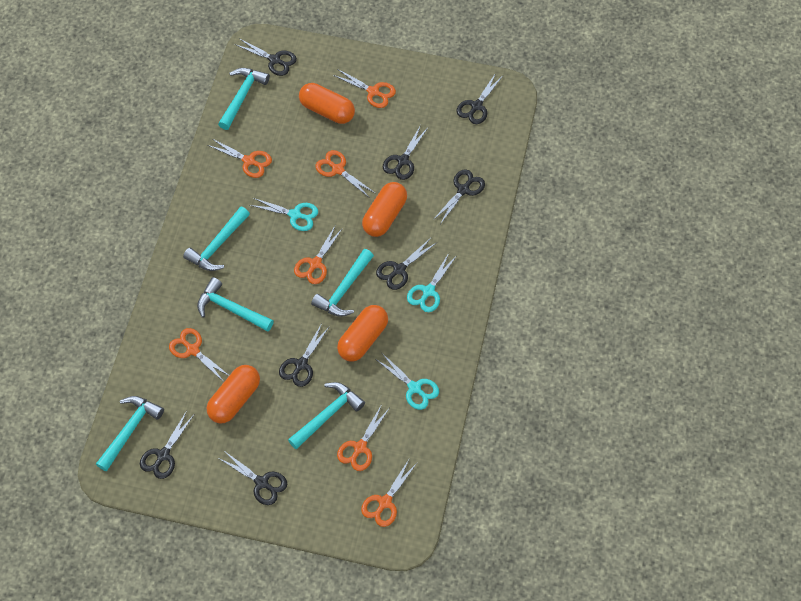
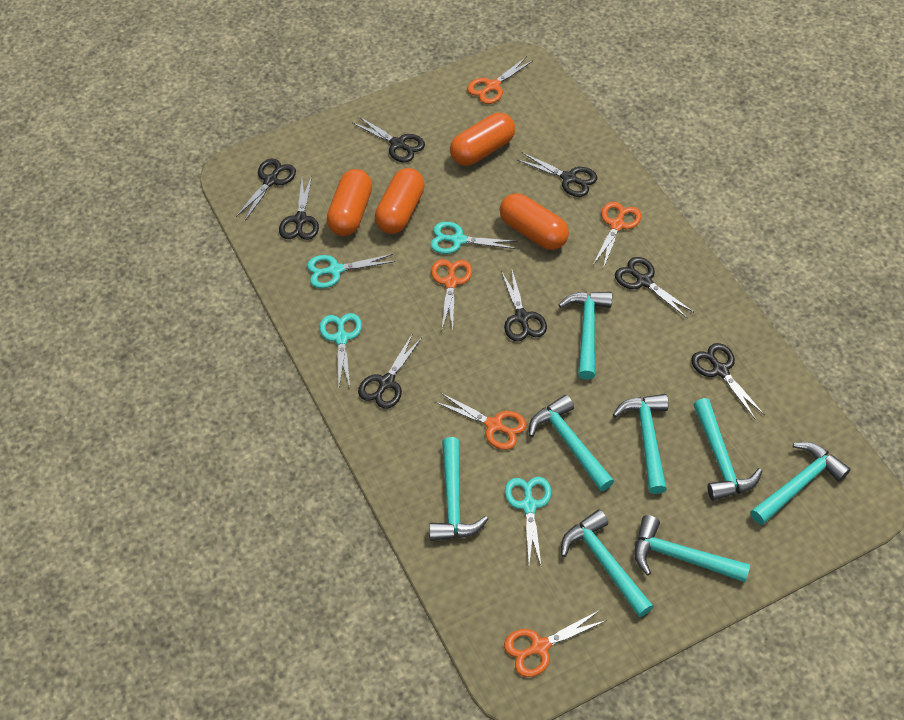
orange scissors: 7 -> 5
turquoise hammer: 6 -> 8
turquoise scissors: 3 -> 4

